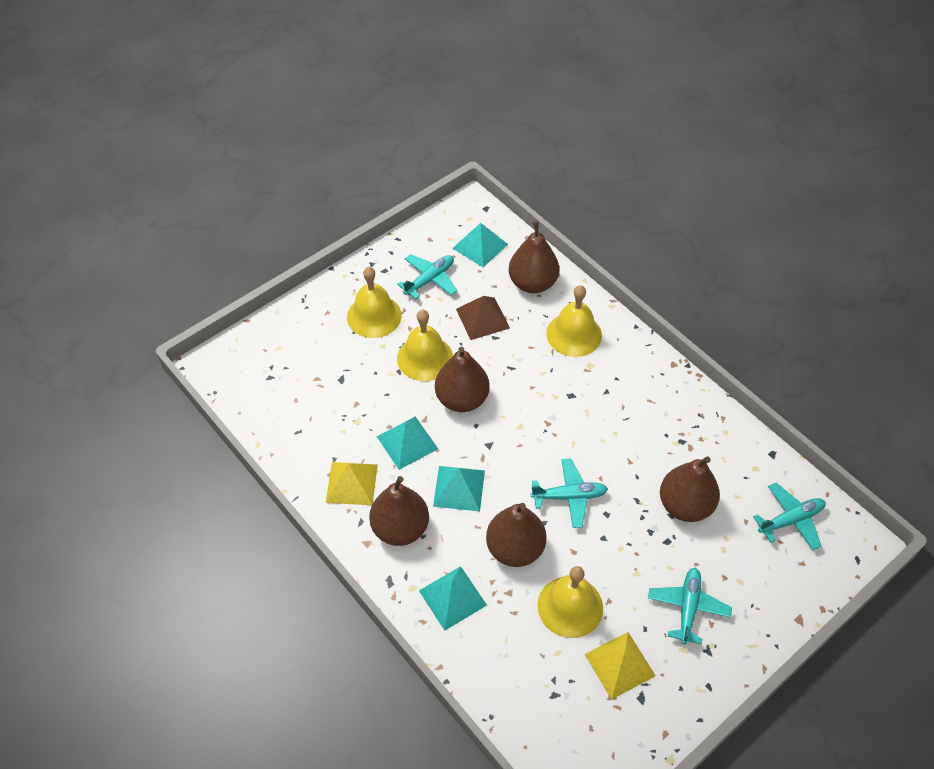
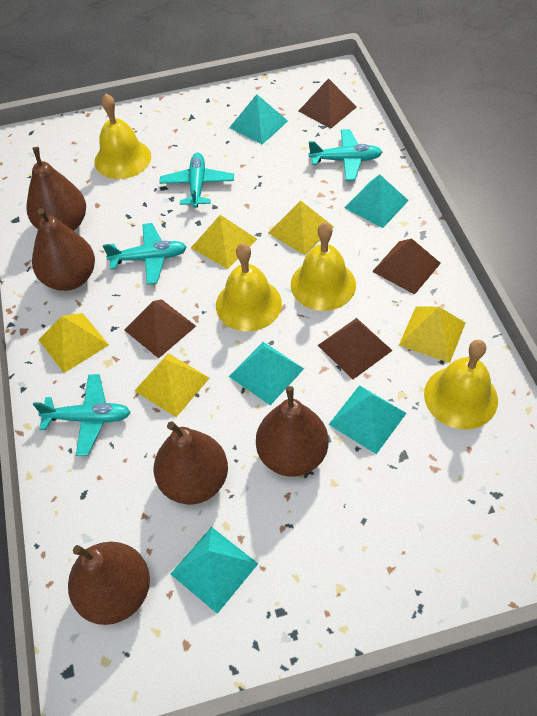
brown pyramid: 1 -> 4
turquoise pyramid: 4 -> 5
yellow pyramid: 2 -> 5

